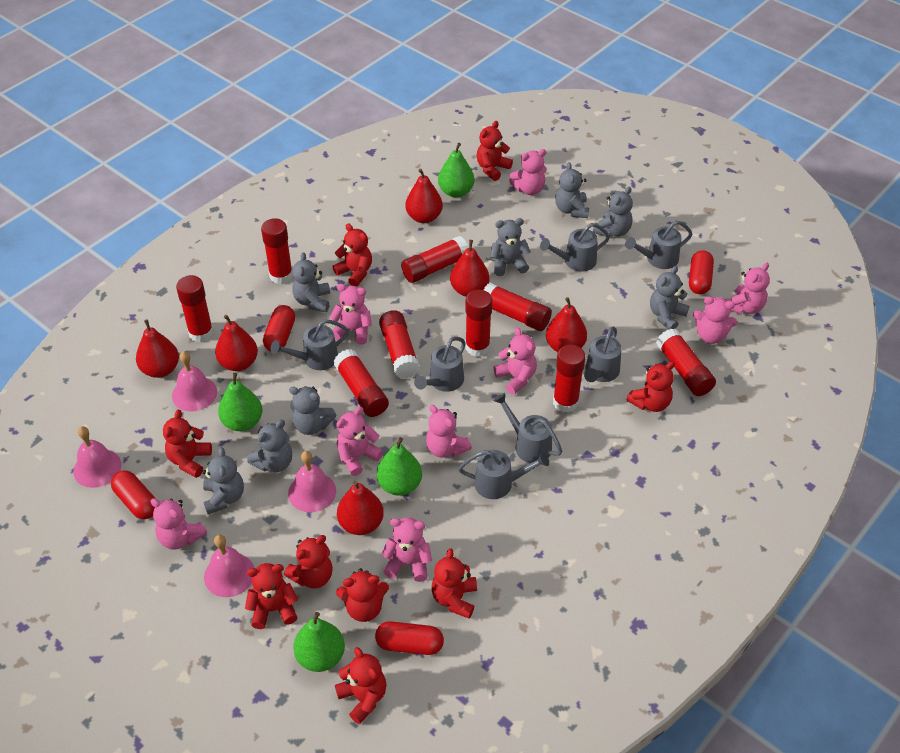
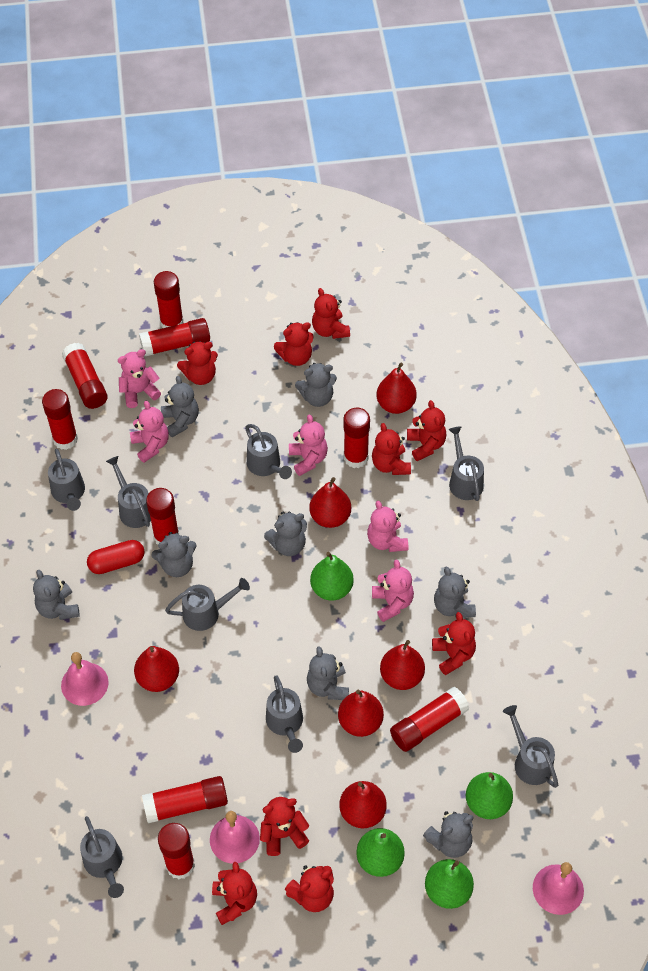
grey watering can: 7 -> 8
pink bell: 4 -> 3
pink teddy bear: 9 -> 5
red capsule: 4 -> 1

